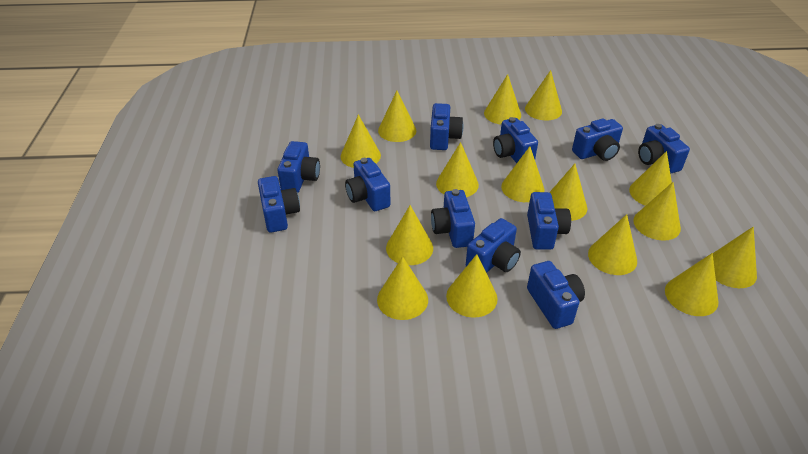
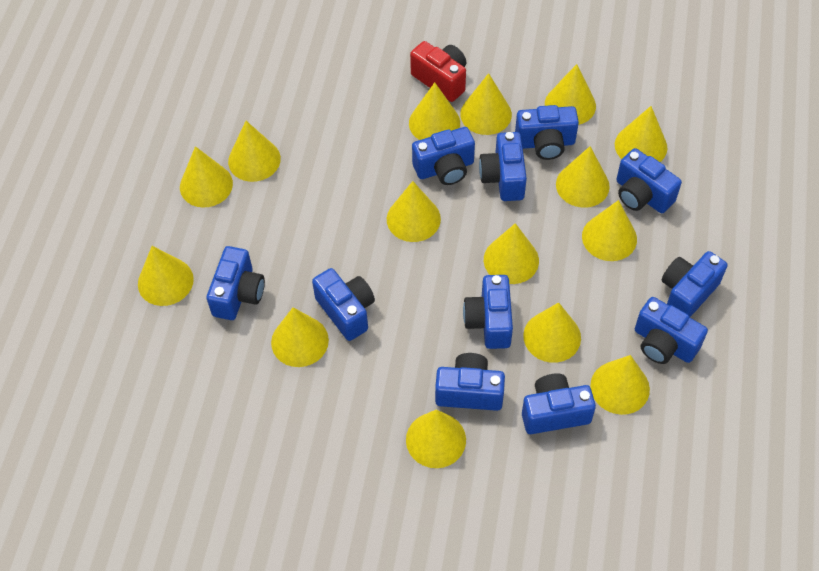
red camera: 0 -> 1

